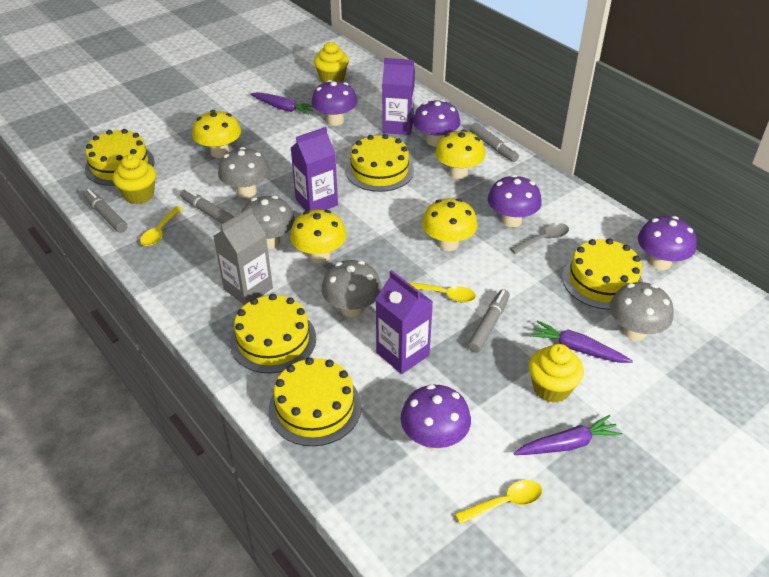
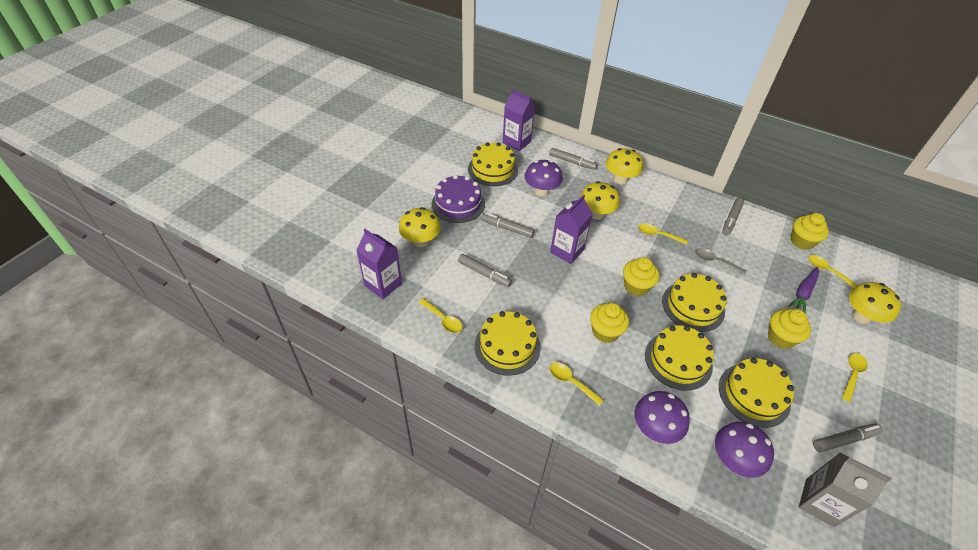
grey marker: 4 -> 5
grey mushroom: 4 -> 0
purple cake: 0 -> 1
purple carrot: 3 -> 1
purple mushroom: 5 -> 3
yellow cupcake: 3 -> 4
yellow spoon: 3 -> 5

